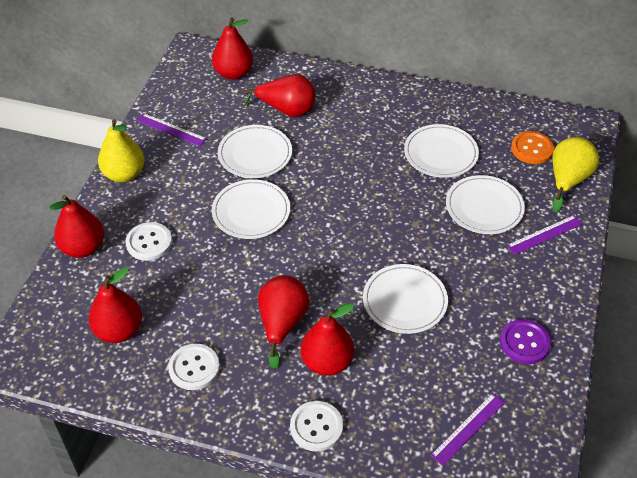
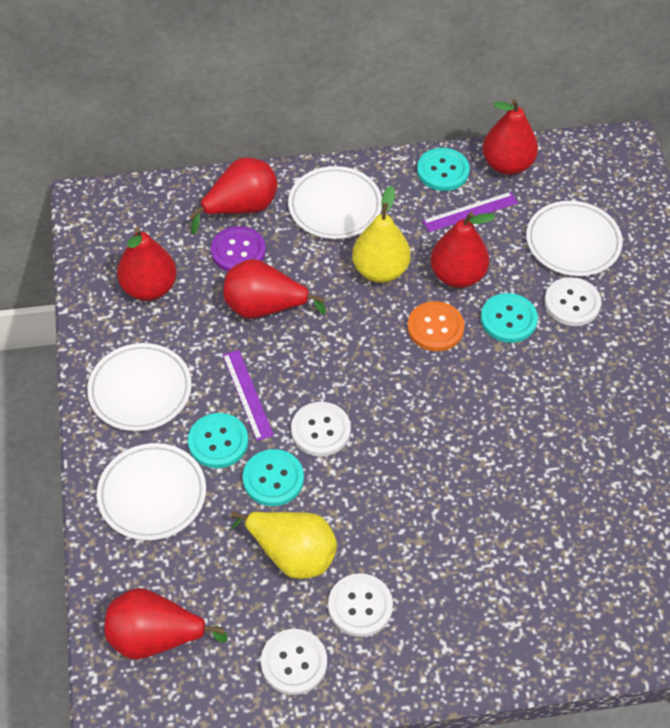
purple ruler: 3 -> 2
turquoise button: 0 -> 4
white button: 3 -> 4
white plate: 5 -> 4

